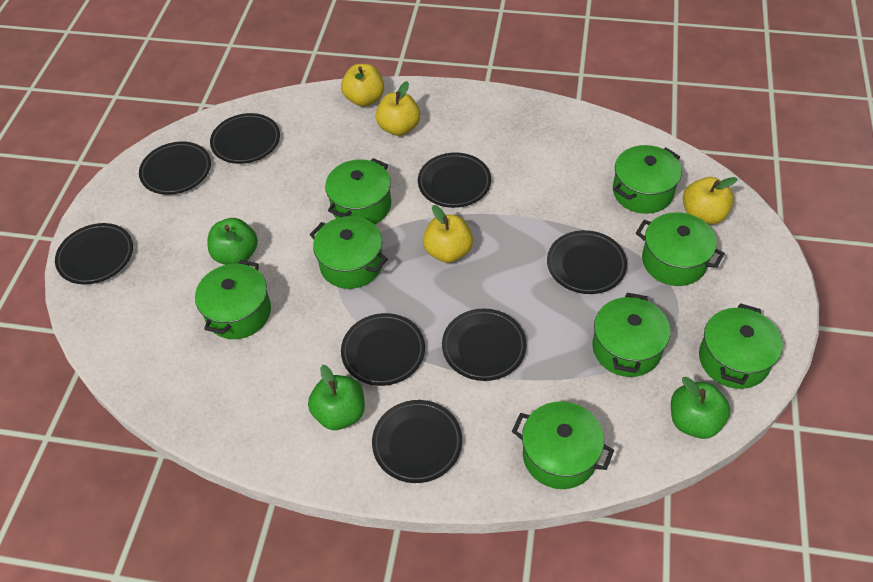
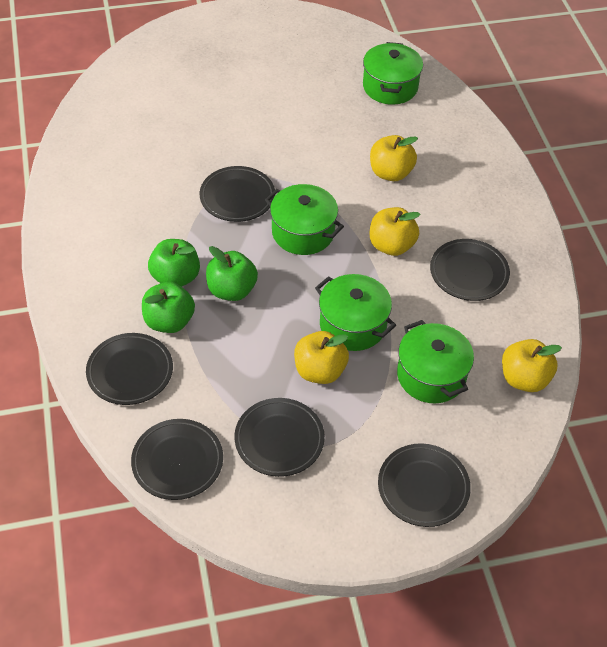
black plate: 8 -> 6
green pot: 8 -> 4

